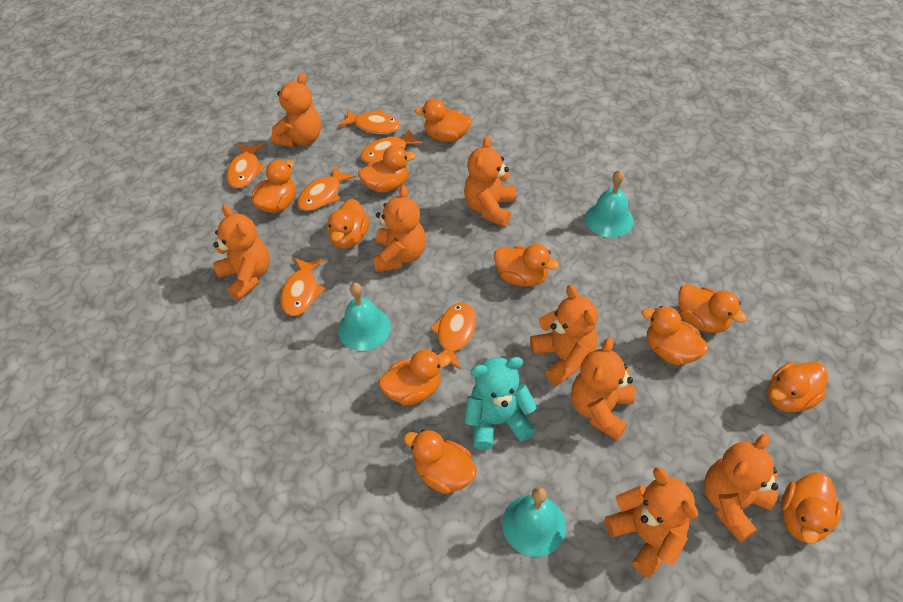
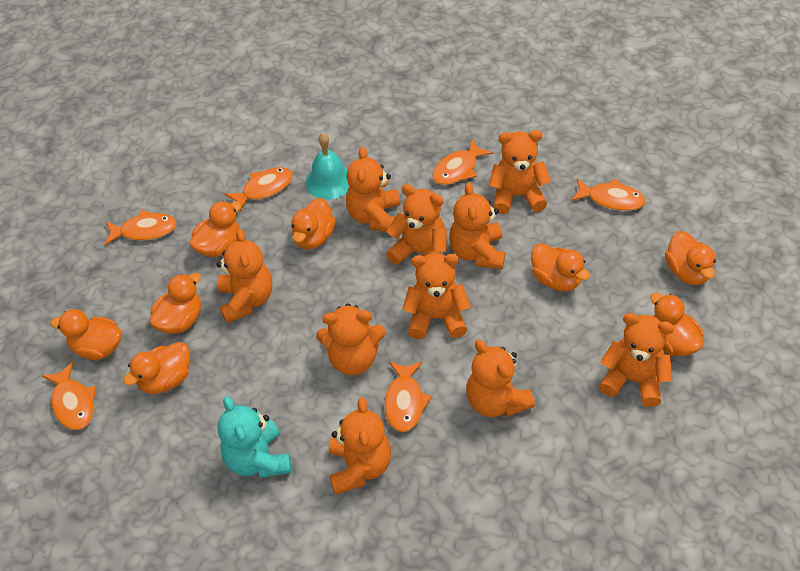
orange duck: 11 -> 8
orange teddy bear: 8 -> 10
turquoise bell: 3 -> 1

